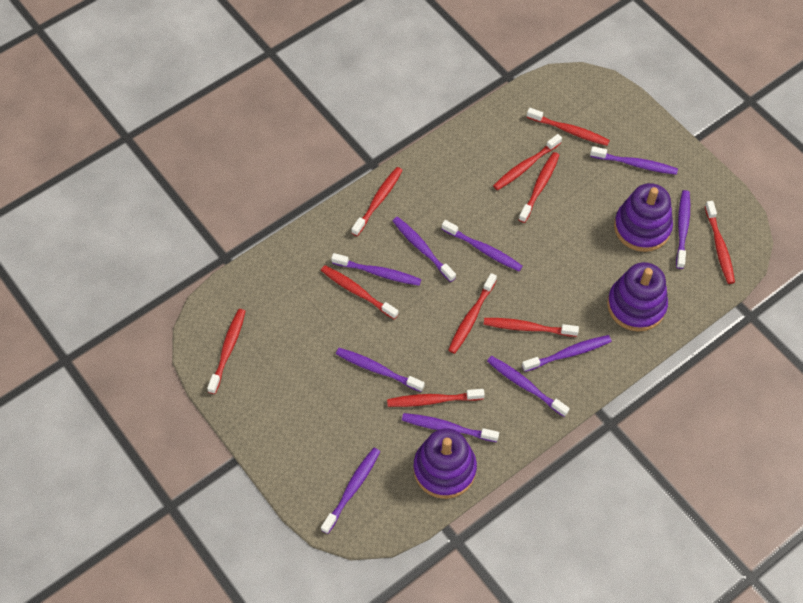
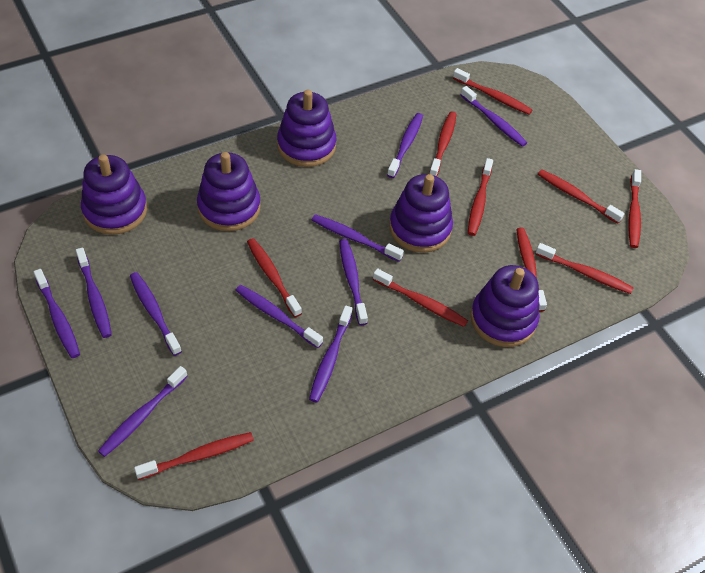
purple stacking toy: 3 -> 5

